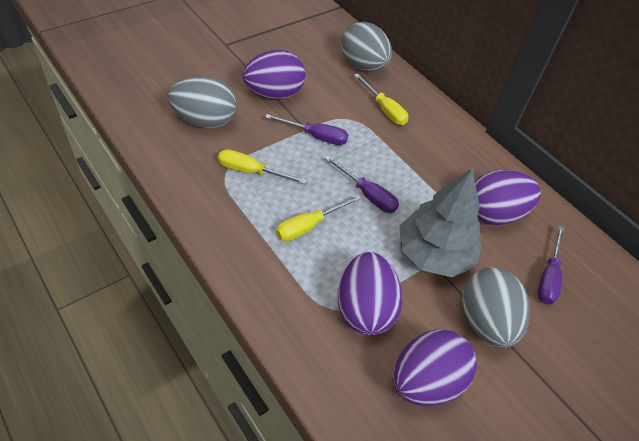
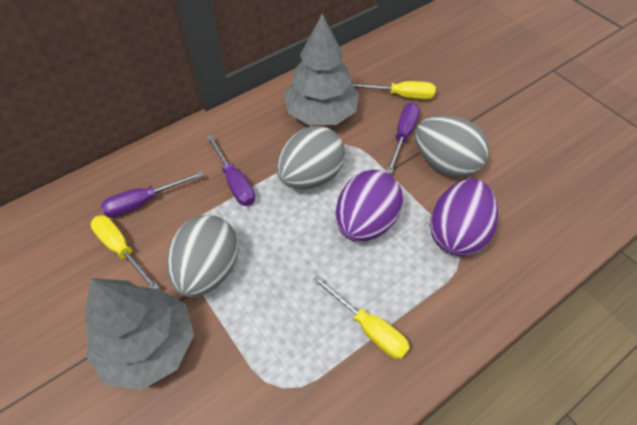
grey tree: 1 -> 2
purple egg: 4 -> 2

